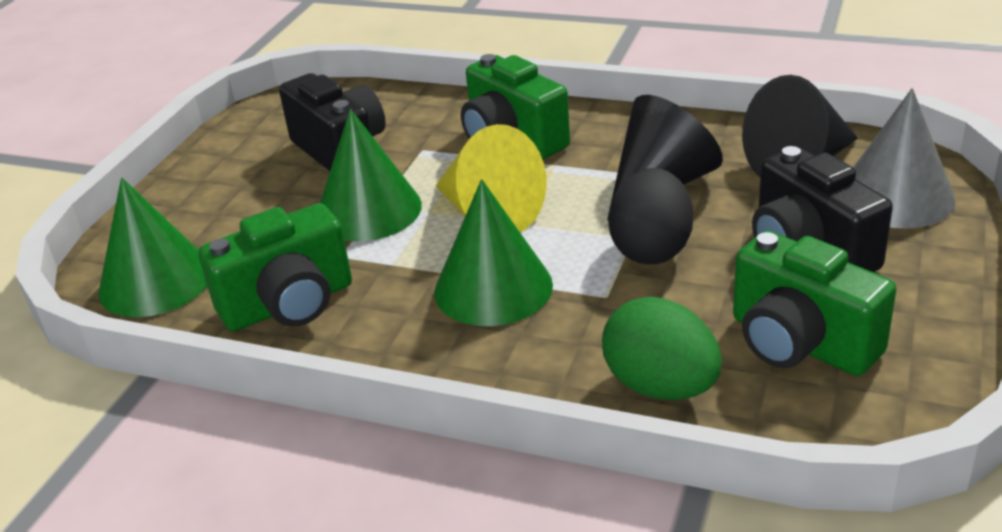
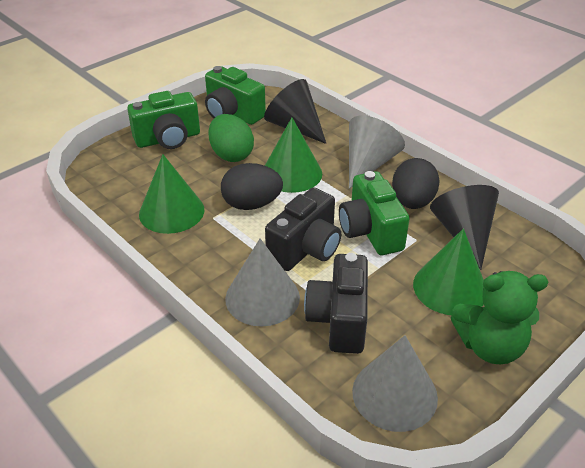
black egg: 1 -> 2
green teddy bear: 0 -> 1
grey cone: 1 -> 3
yellow cone: 1 -> 0

